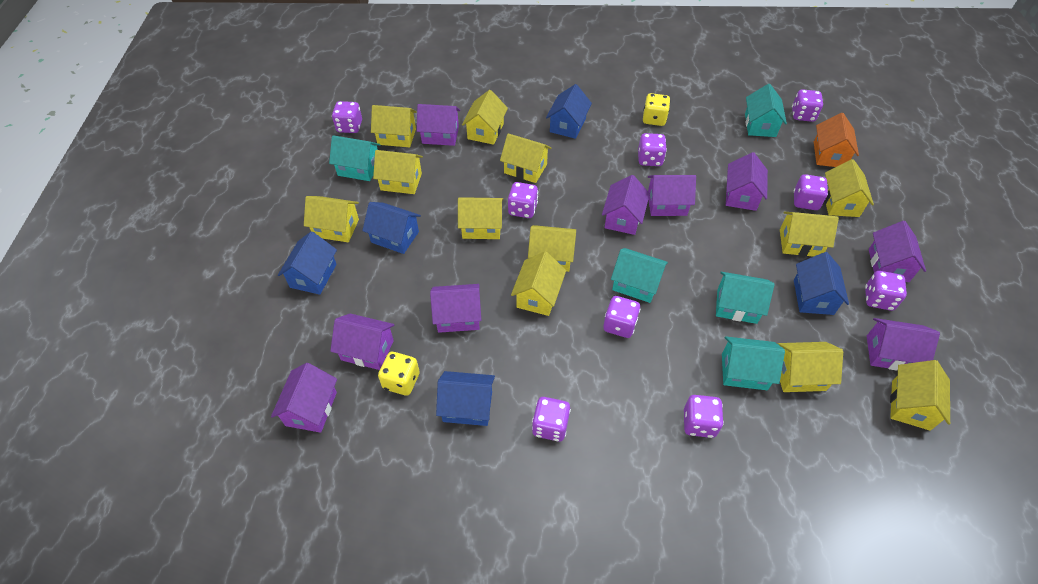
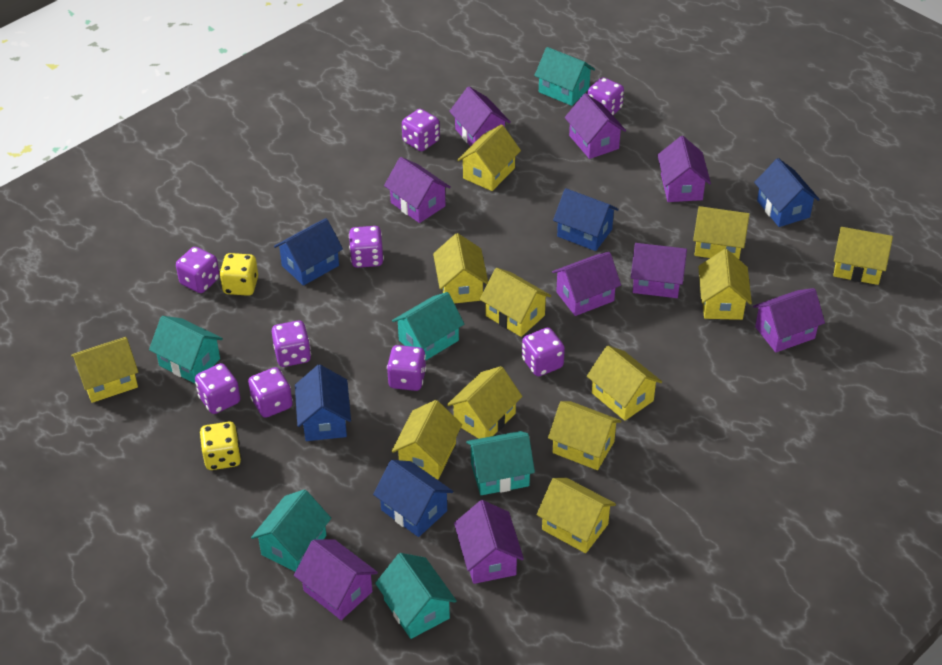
orange house: 1 -> 0
turquoise house: 5 -> 6

